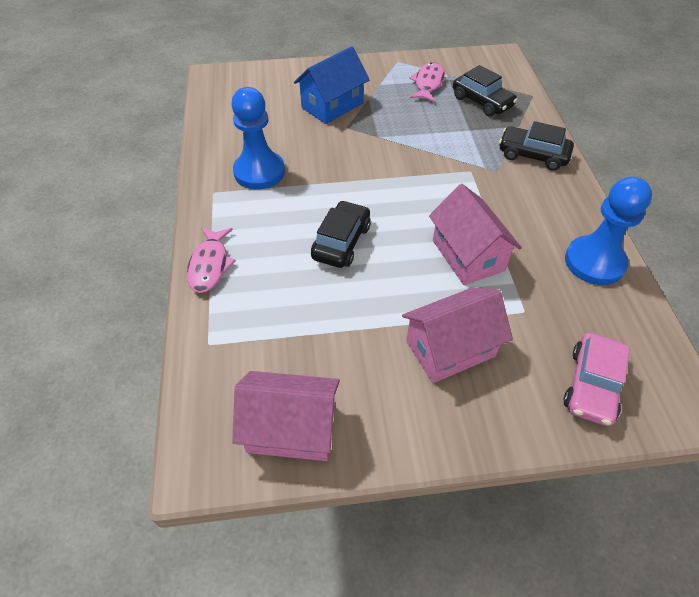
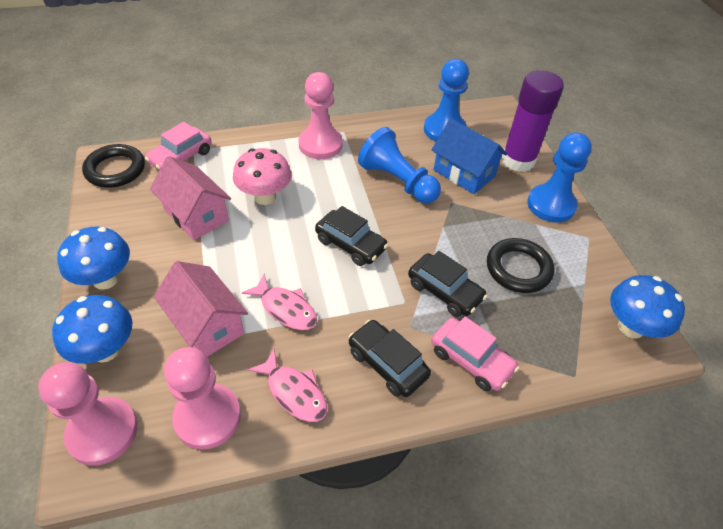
black ring: 0 -> 2
blue mushroom: 0 -> 3
blue pawn: 2 -> 3
pink car: 1 -> 2
pink house: 3 -> 2
pink mushroom: 0 -> 1
pink pawn: 0 -> 3
purple glue stick: 0 -> 1

